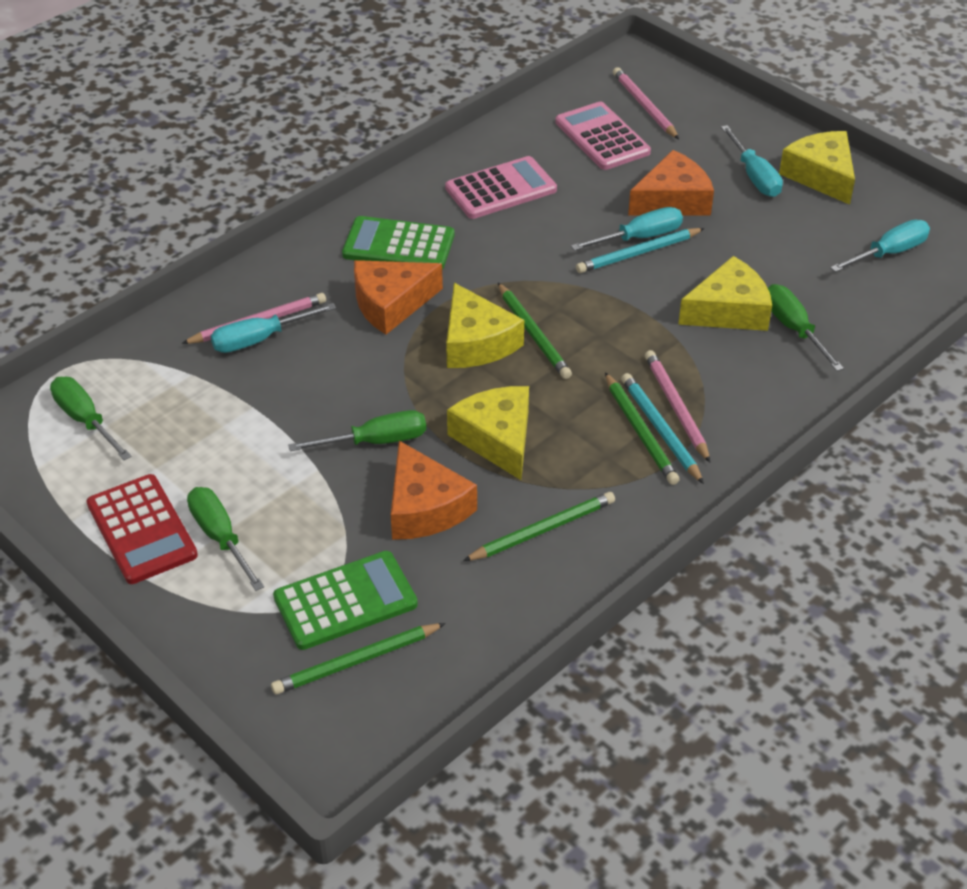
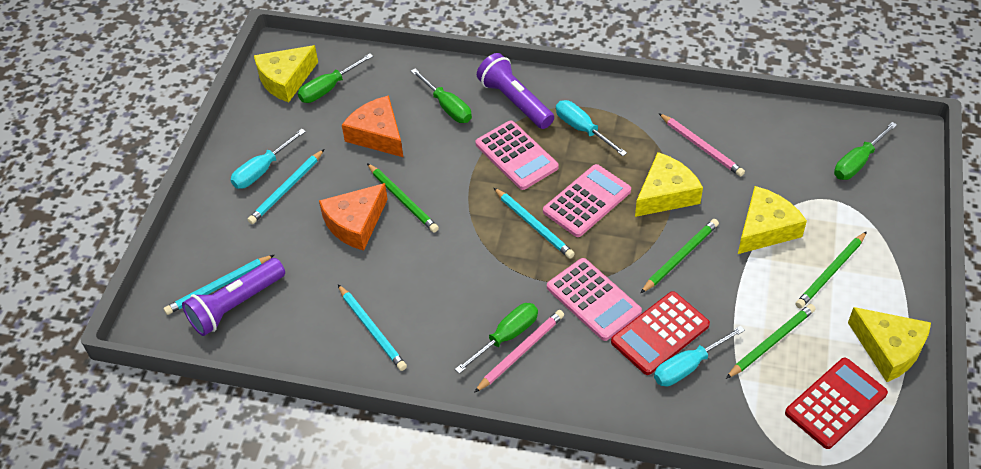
green calculator: 2 -> 0
orange cheese: 3 -> 2
pink calculator: 2 -> 3
pink pencil: 3 -> 2
purple flashlight: 0 -> 2
red calculator: 1 -> 2
turquoise pencil: 2 -> 4
turquoise screwdriver: 4 -> 3

